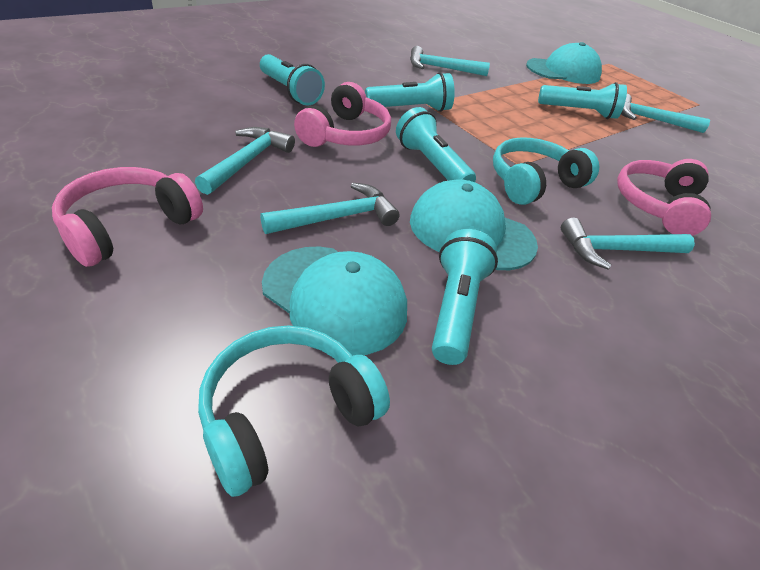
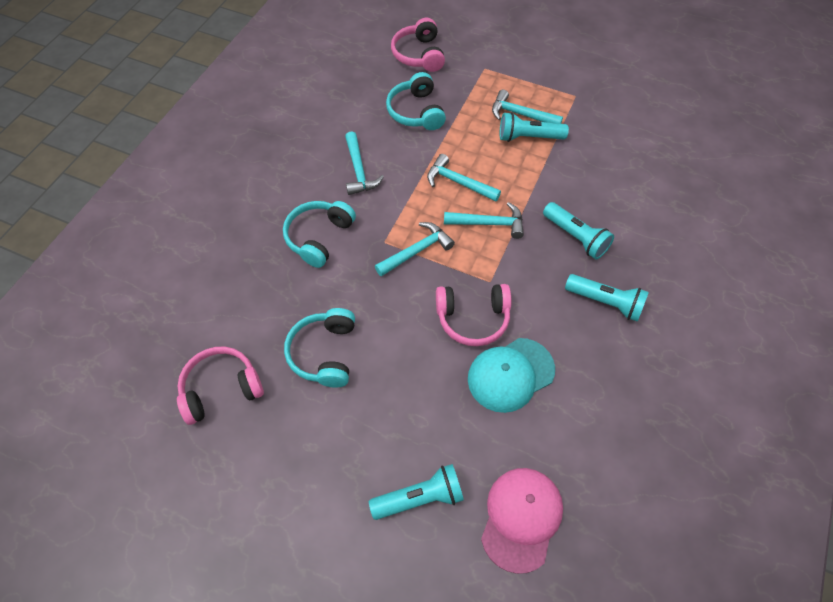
pink cap: 0 -> 1
turquoise cap: 3 -> 1
turquoise flashlight: 5 -> 4
turquoise headphones: 2 -> 3

